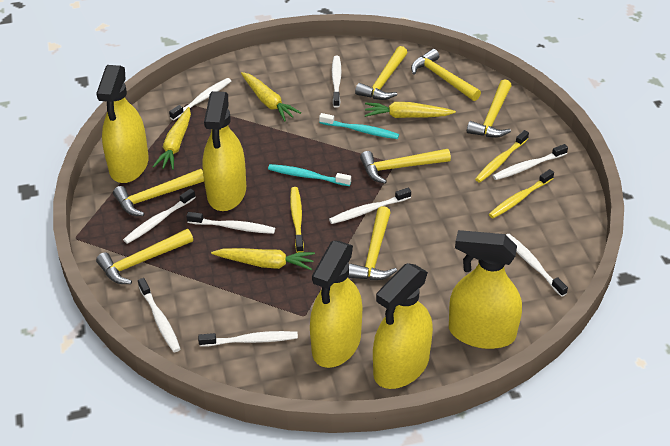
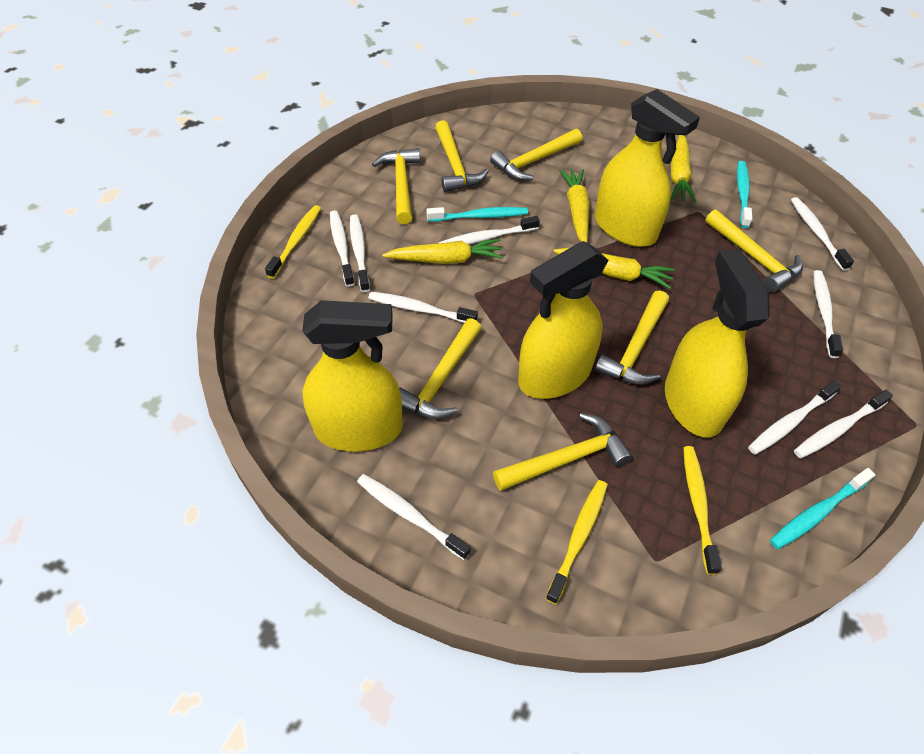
turquoise toothbrush: 2 -> 3
yellow spray bottle: 5 -> 4

